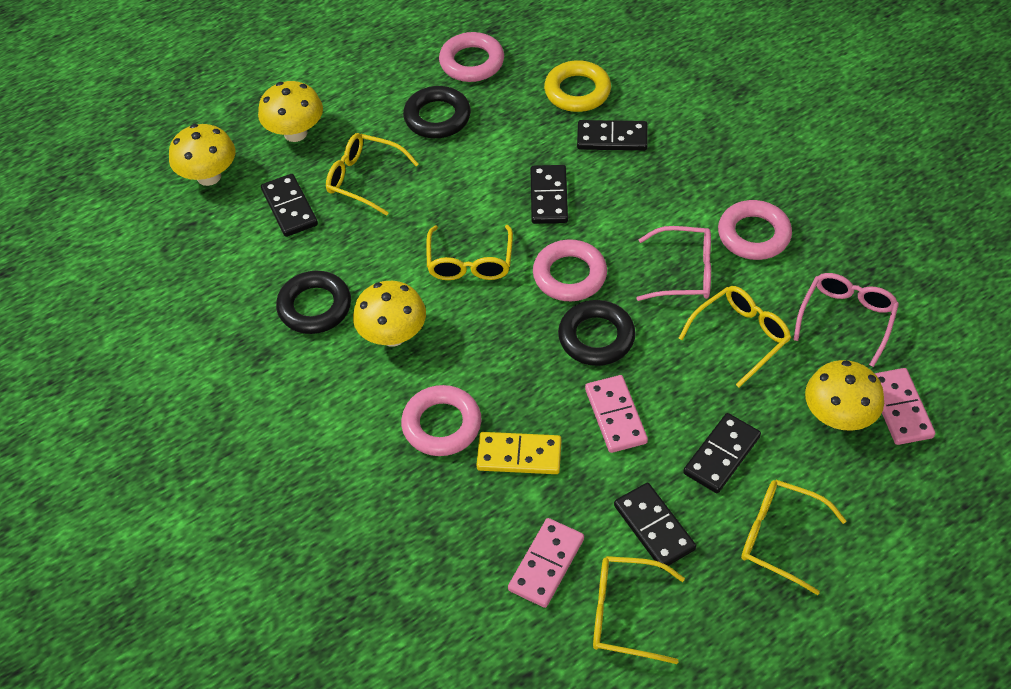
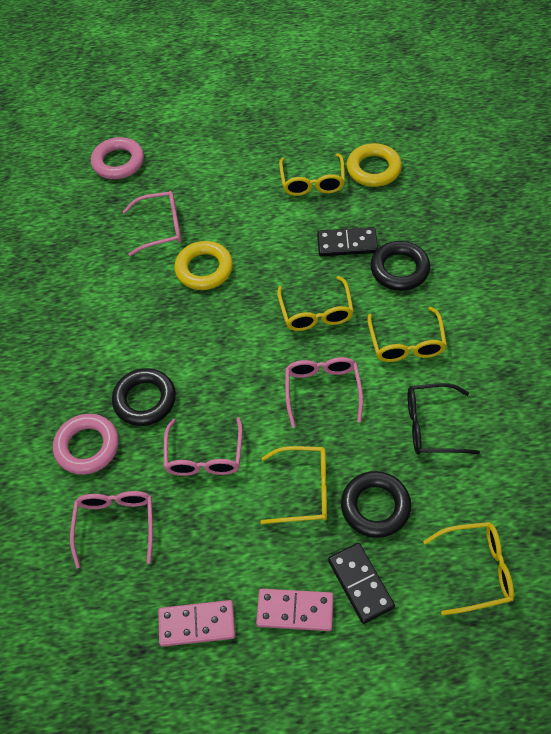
black domino: 5 -> 2
black glasses: 0 -> 1
pink domino: 3 -> 2
pink glasses: 2 -> 4
pink ring: 4 -> 2
yellow domino: 1 -> 0
yellow mushroom: 4 -> 0
yellow ring: 1 -> 2

